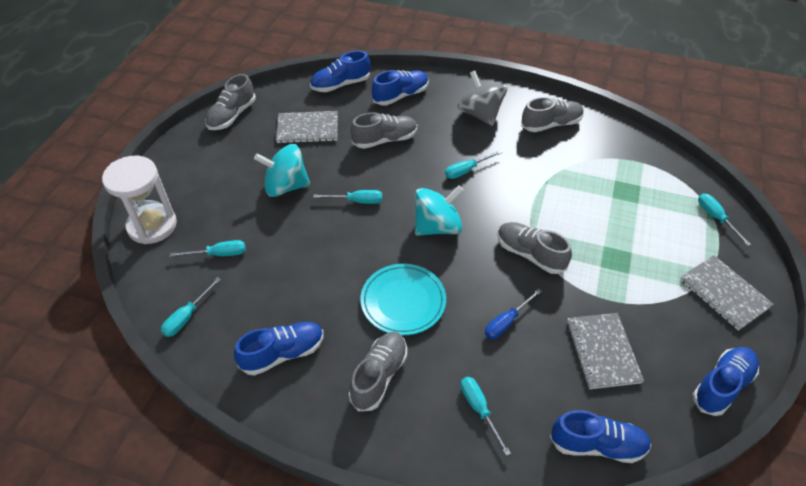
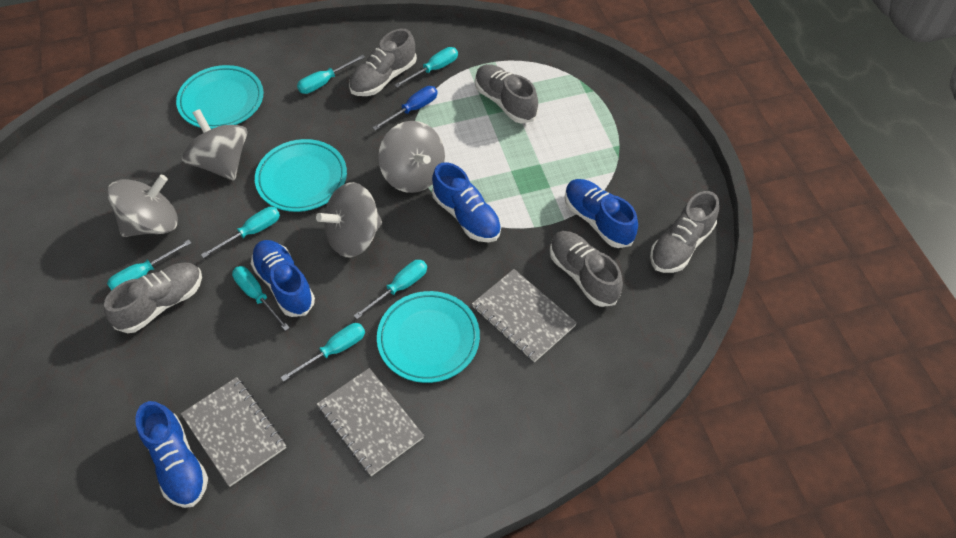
blue shoe: 5 -> 4
grey spinning top: 1 -> 4
turquoise plate: 1 -> 3
turquoise screwdriver: 6 -> 7
turquoise spinning top: 2 -> 0
white hourglass: 1 -> 0

